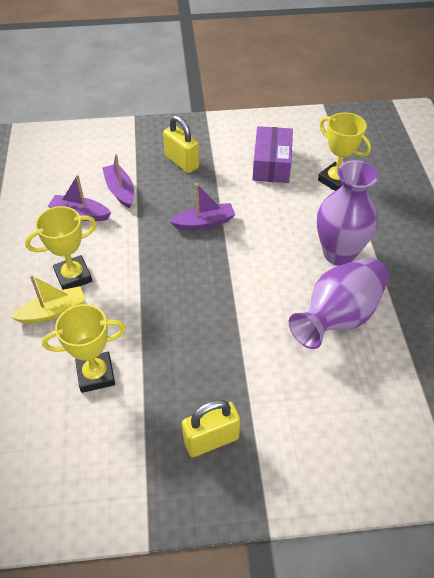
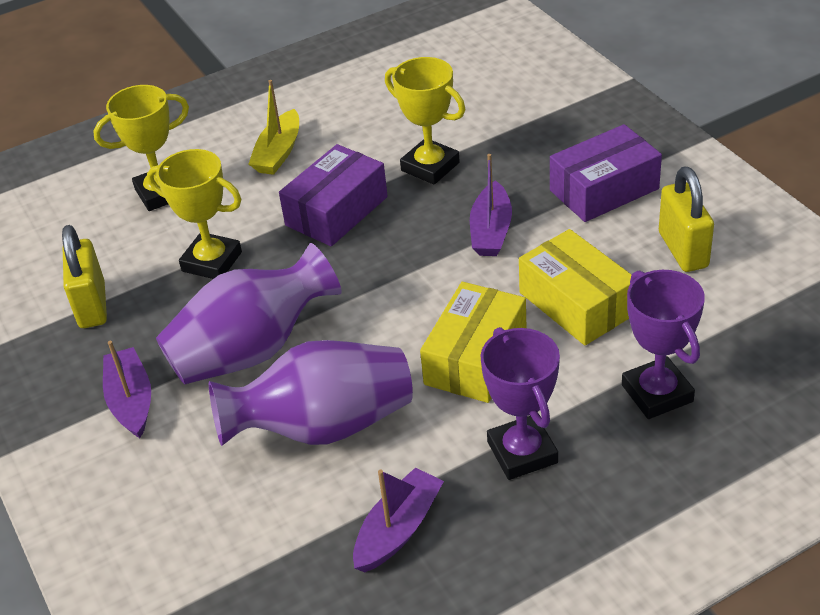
purple box: 1 -> 2
purple trophy: 0 -> 2
yellow box: 0 -> 2

